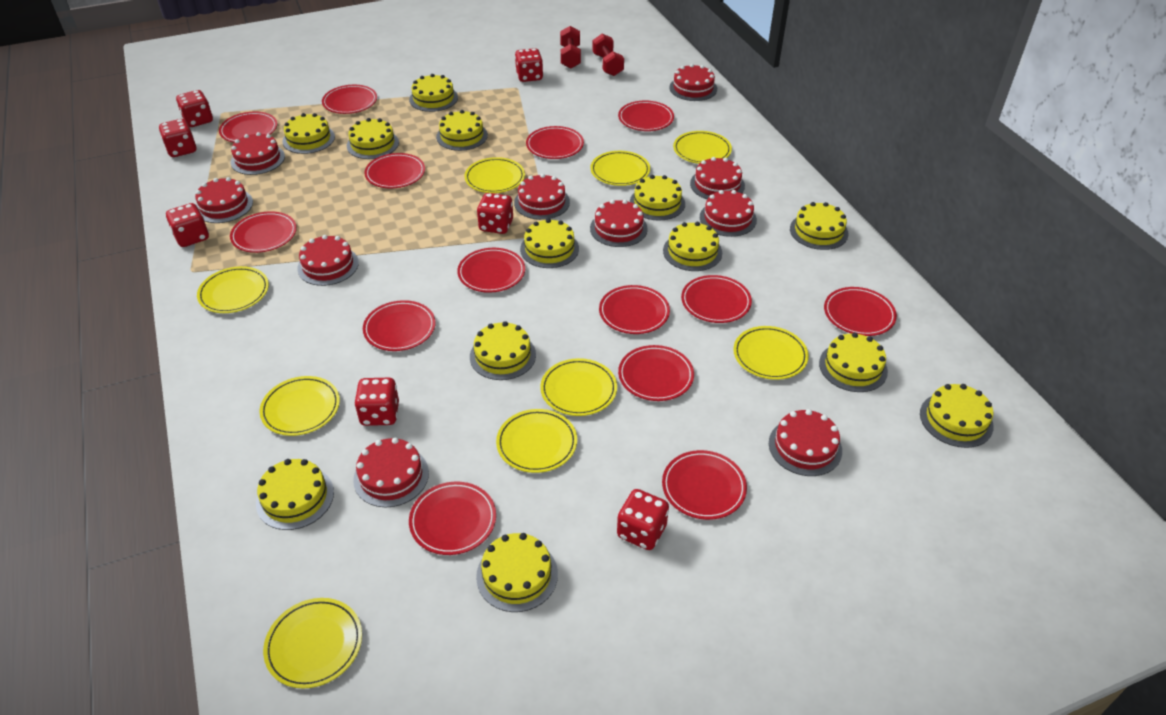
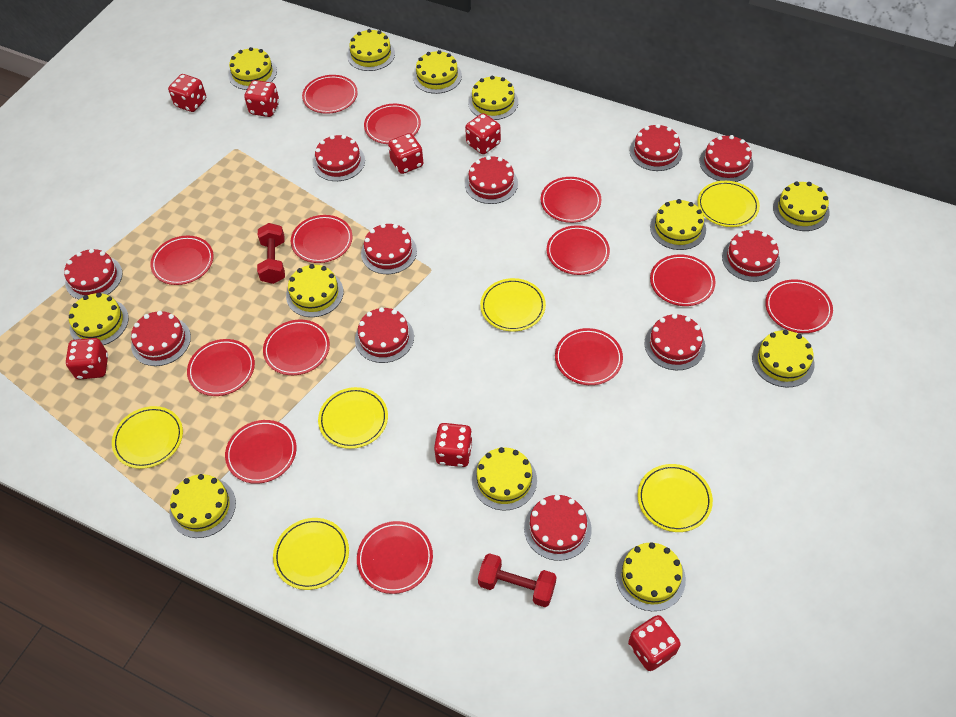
red cake: 10 -> 11
red plate: 14 -> 13
yellow cake: 13 -> 12
yellow plate: 9 -> 6

